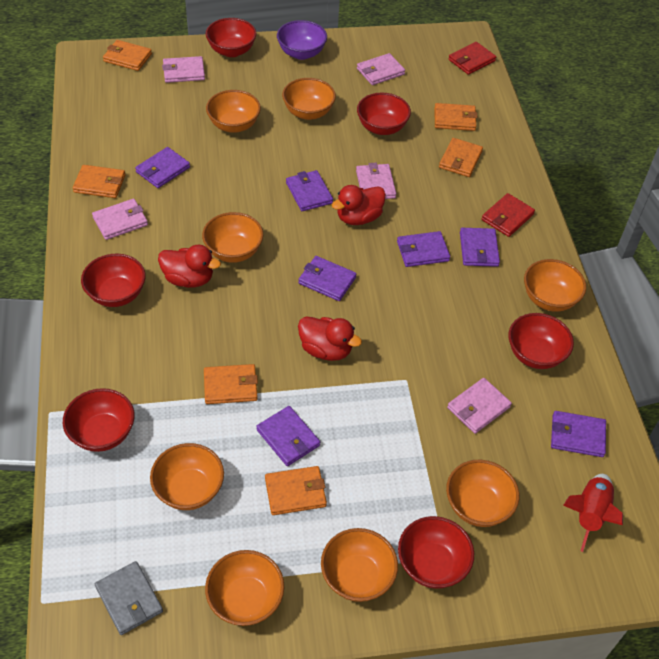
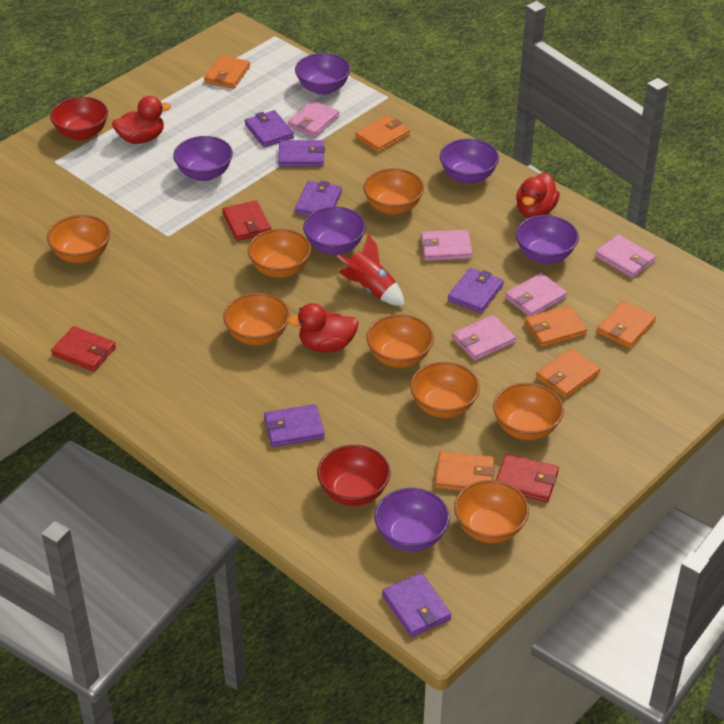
grey wallet: 1 -> 0
purple bowl: 1 -> 6
purple wallet: 7 -> 6
red bowl: 6 -> 2
red wallet: 2 -> 3

